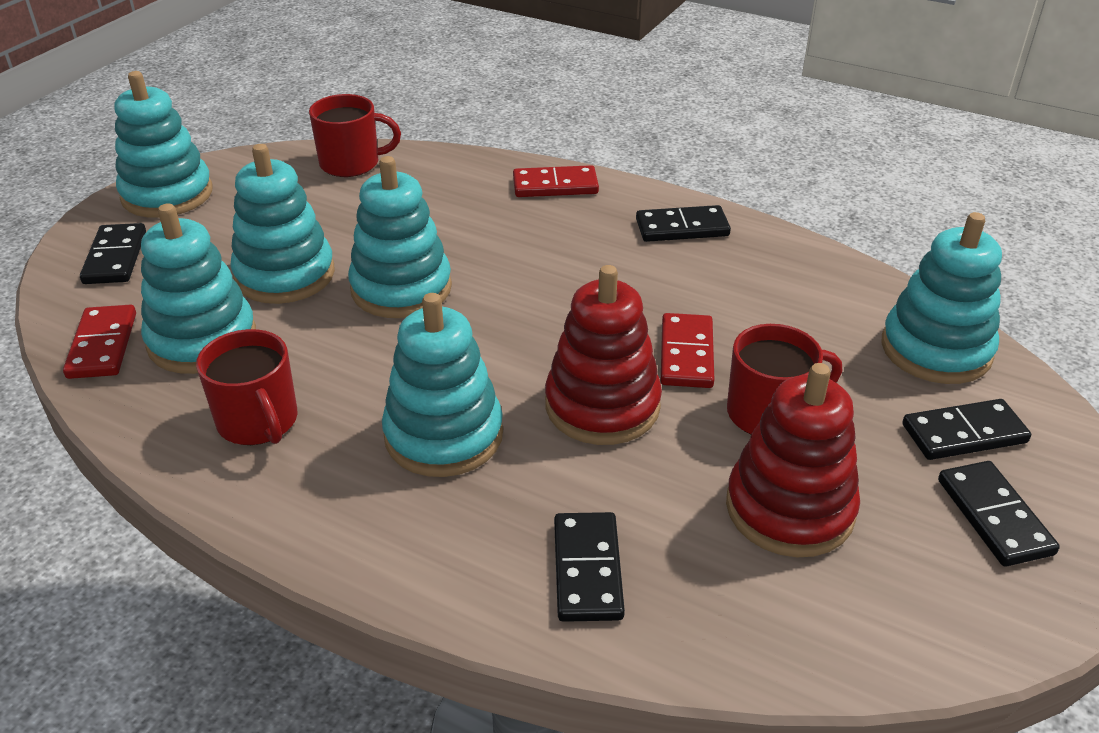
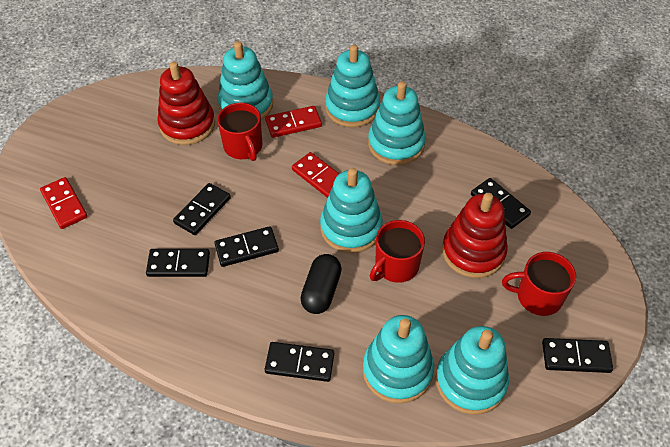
black capsule: 0 -> 1
black domino: 5 -> 6

